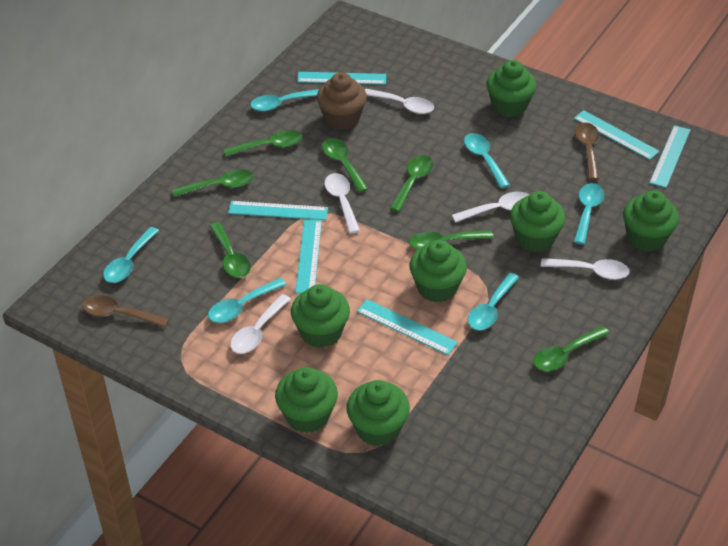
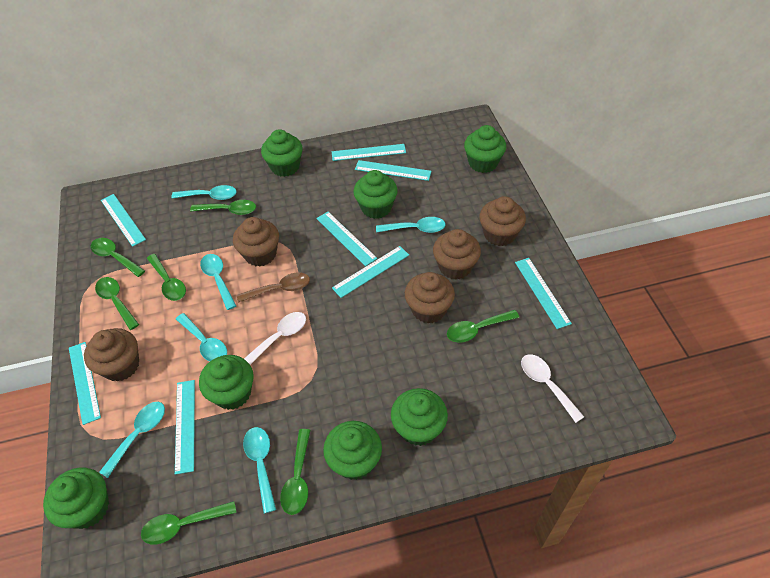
brown cupcake: 1 -> 5
brown spoon: 2 -> 1
turquoise ruler: 6 -> 8
white spoon: 5 -> 2

